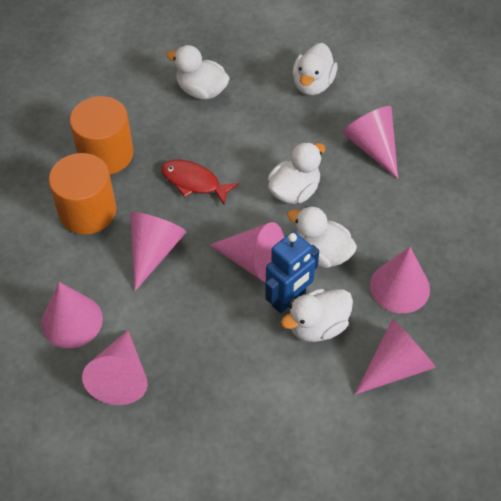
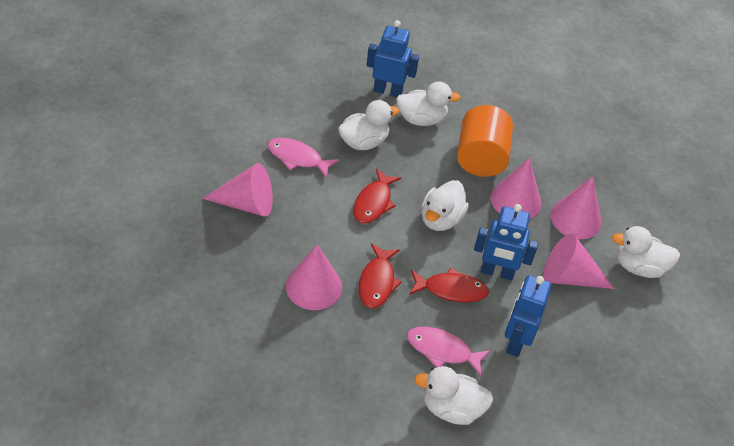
blue robot: 1 -> 3
orange cylinder: 2 -> 1
pink cone: 7 -> 5
pink fish: 0 -> 2
red fish: 1 -> 3

